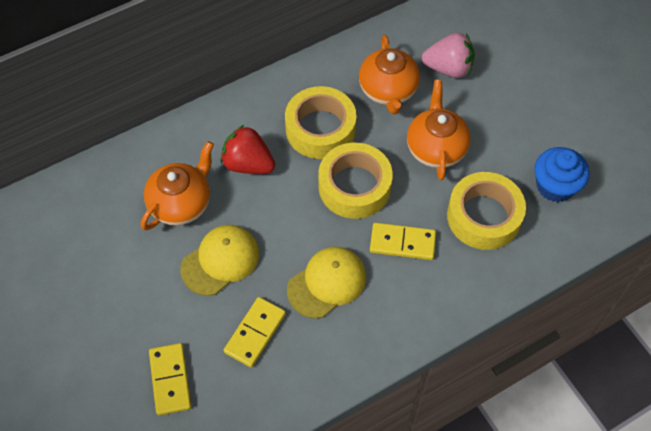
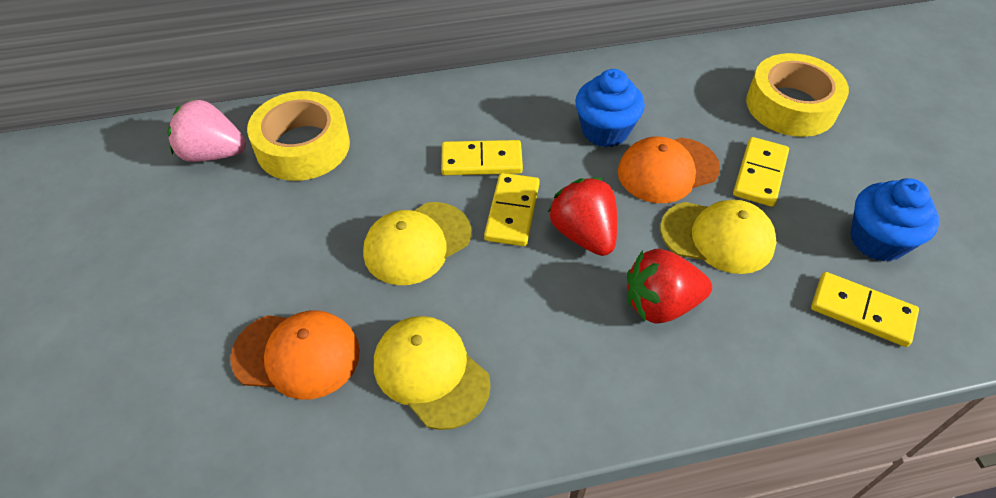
blue cupcake: 1 -> 2
orange cap: 0 -> 2
orange teapot: 3 -> 0
red strawberry: 1 -> 2
yellow cap: 2 -> 3
yellow domino: 3 -> 4
yellow tape: 3 -> 2

